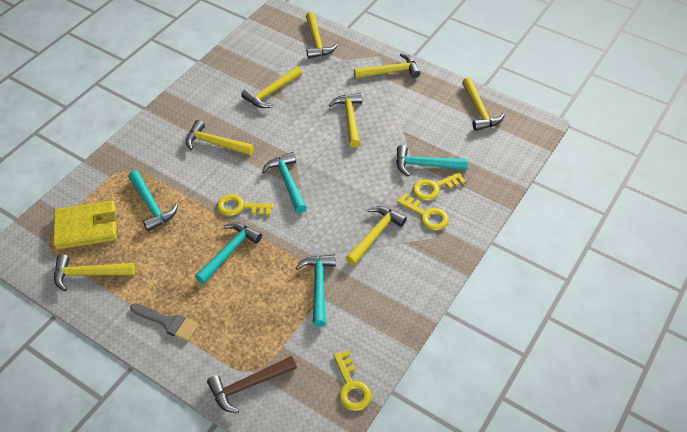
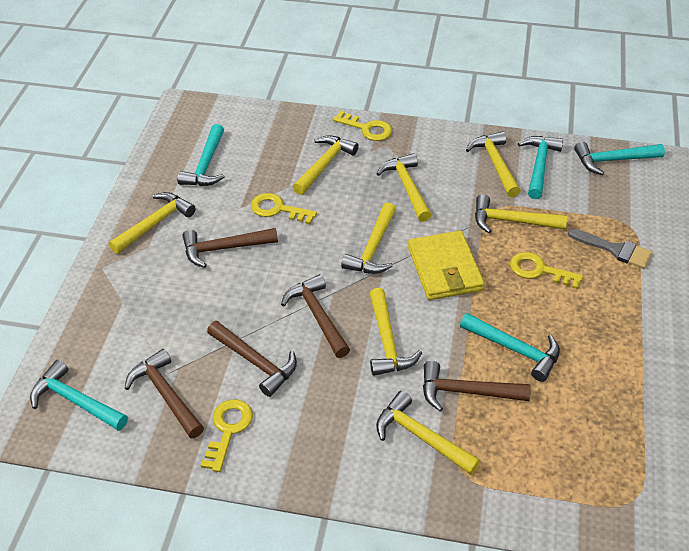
brown hammer: 1 -> 5

